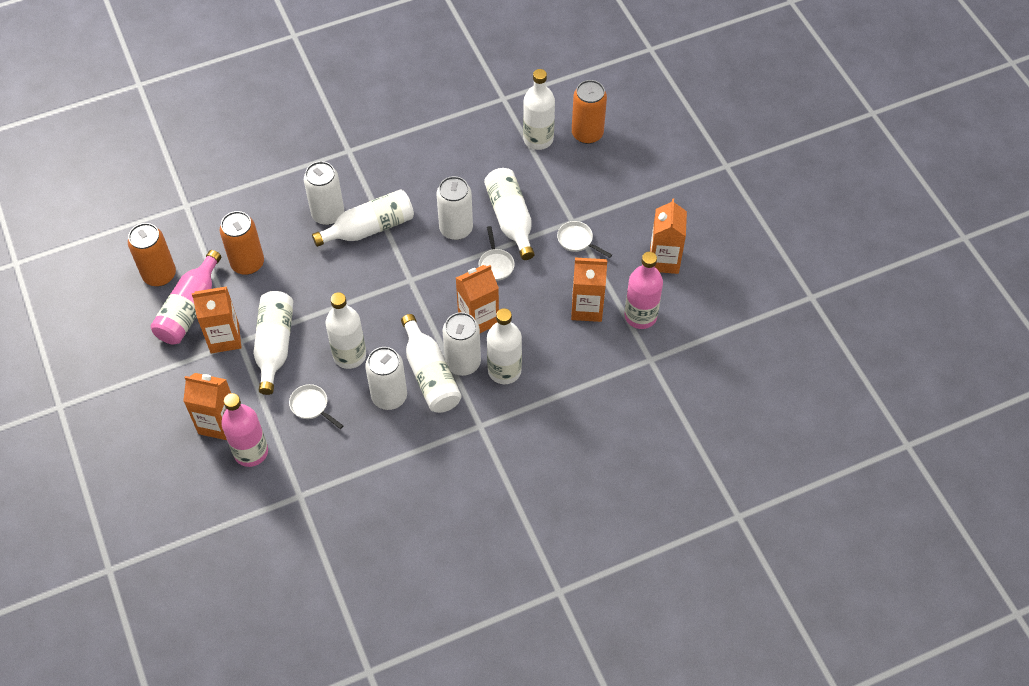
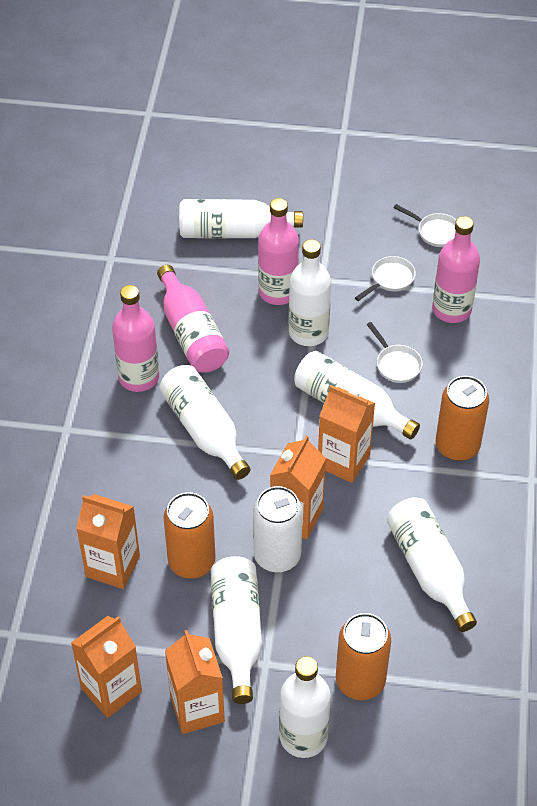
pink bottle: 3 -> 4
white can: 4 -> 1

